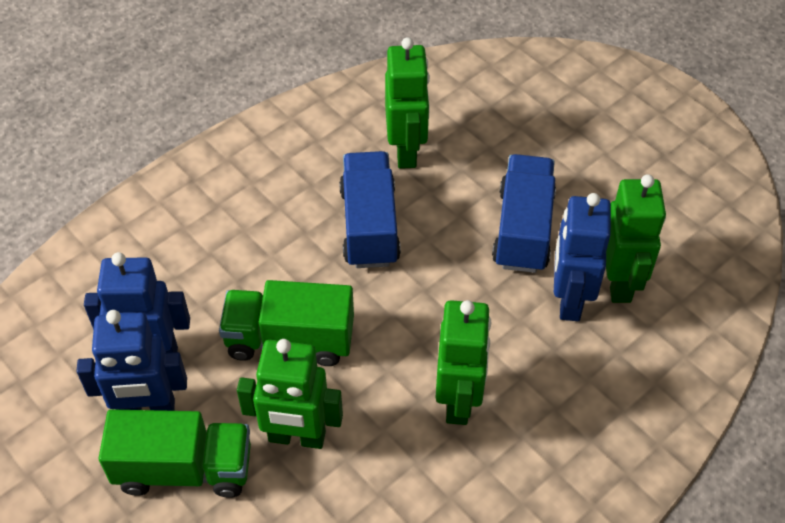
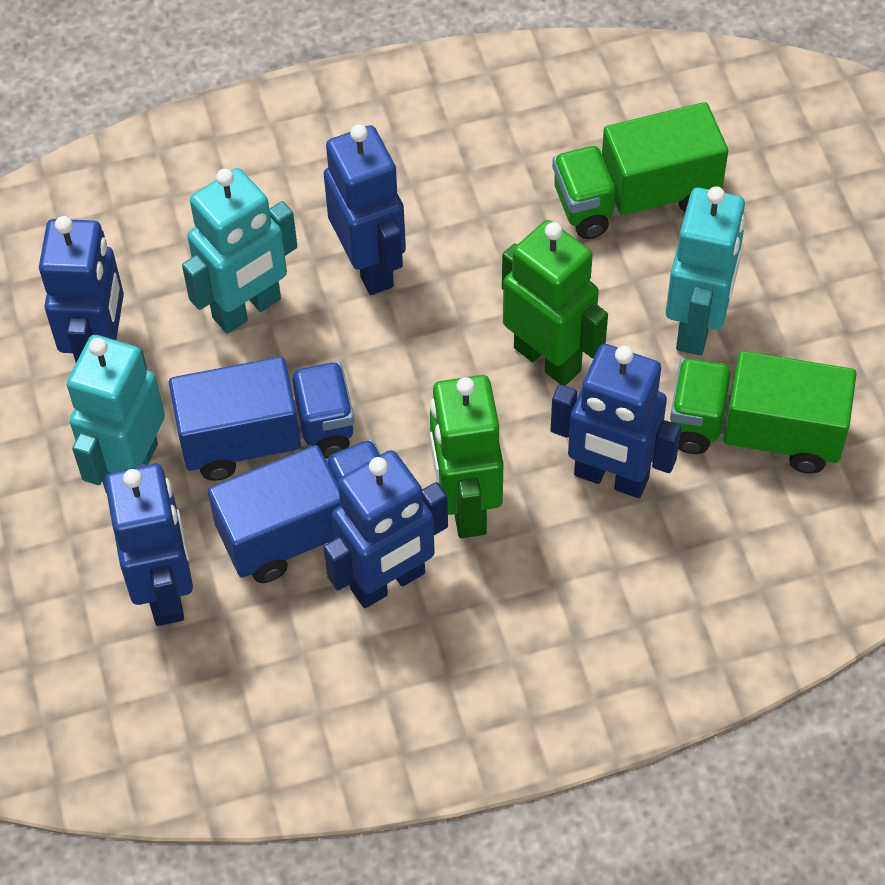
blue robot: 3 -> 5
green robot: 4 -> 2
turquoise robot: 0 -> 3

